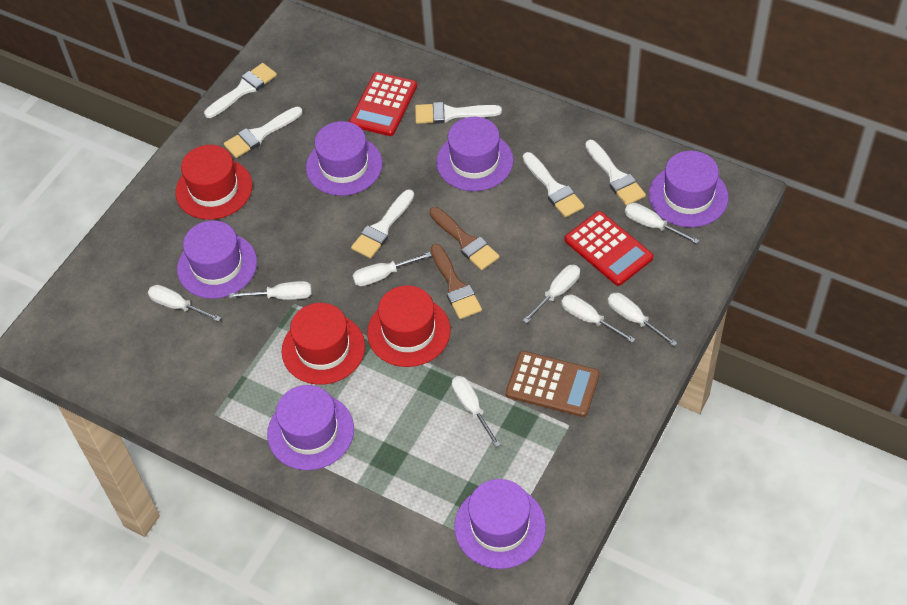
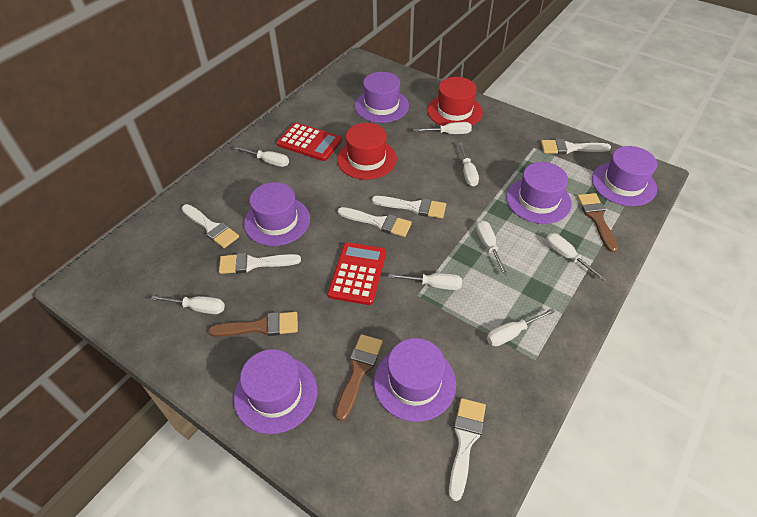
brown brush: 2 -> 3
brown calculator: 1 -> 0
red hat: 3 -> 2

